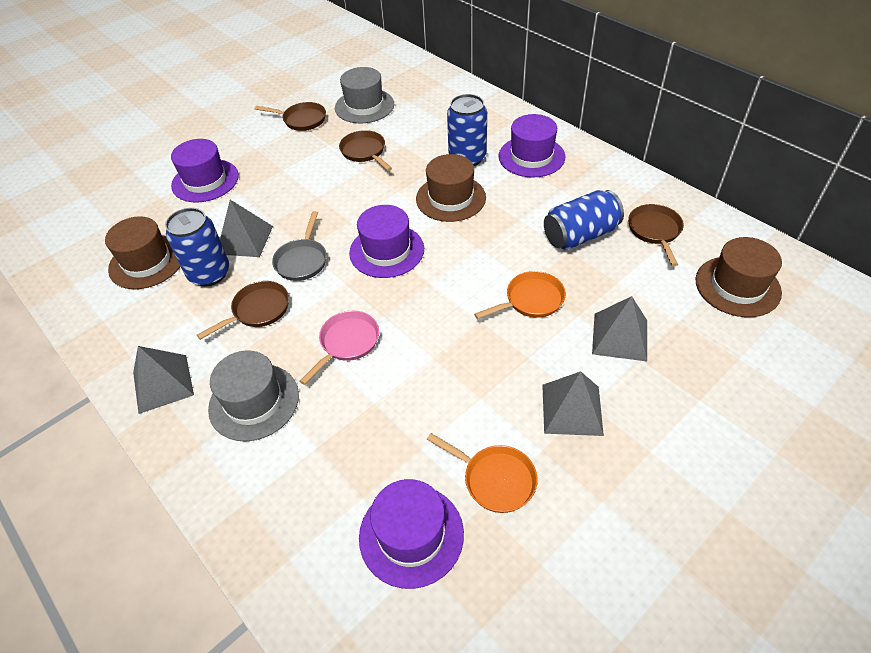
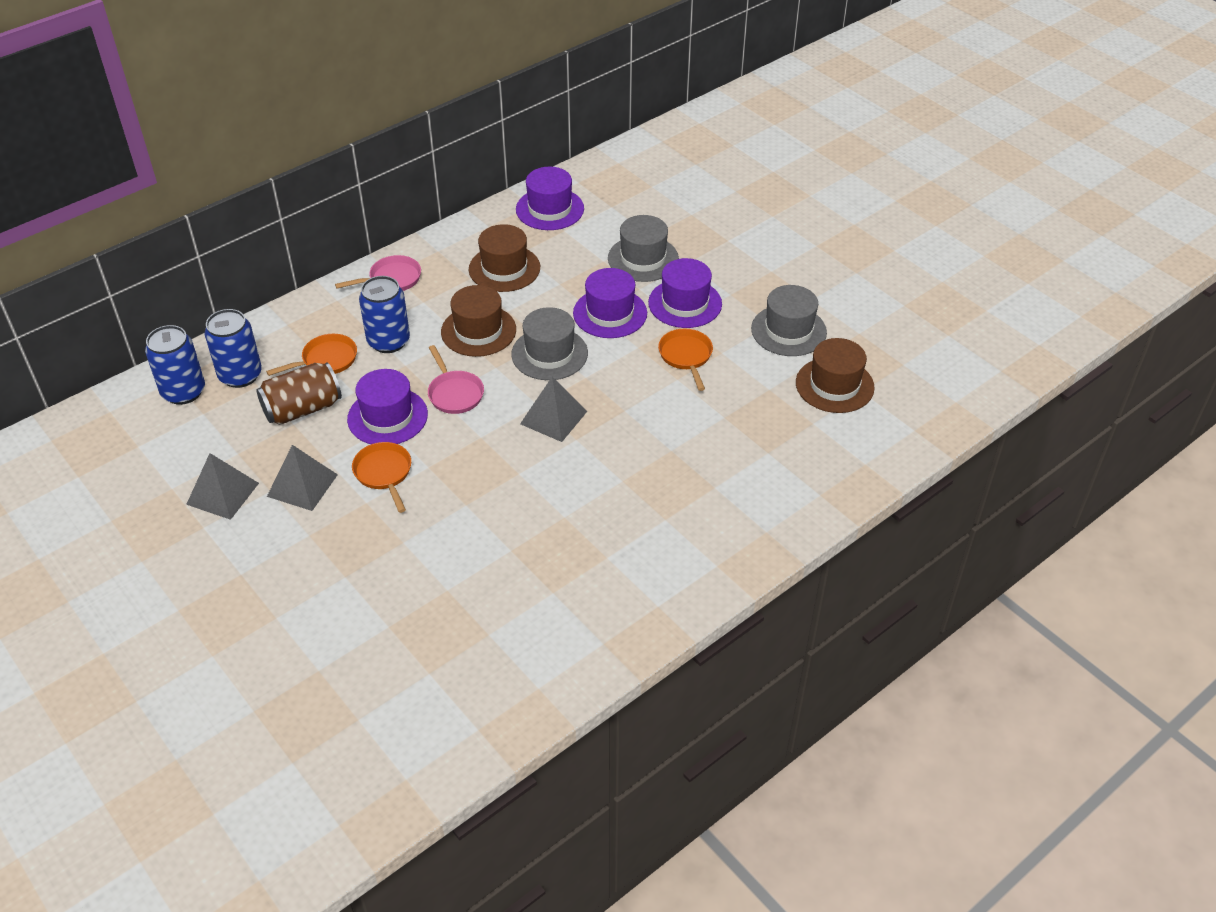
brown can: 0 -> 1
brown pan: 4 -> 0
grey hat: 2 -> 3
grey pan: 1 -> 0
grey pyramid: 4 -> 3
orange pan: 2 -> 3
pink pan: 1 -> 2

